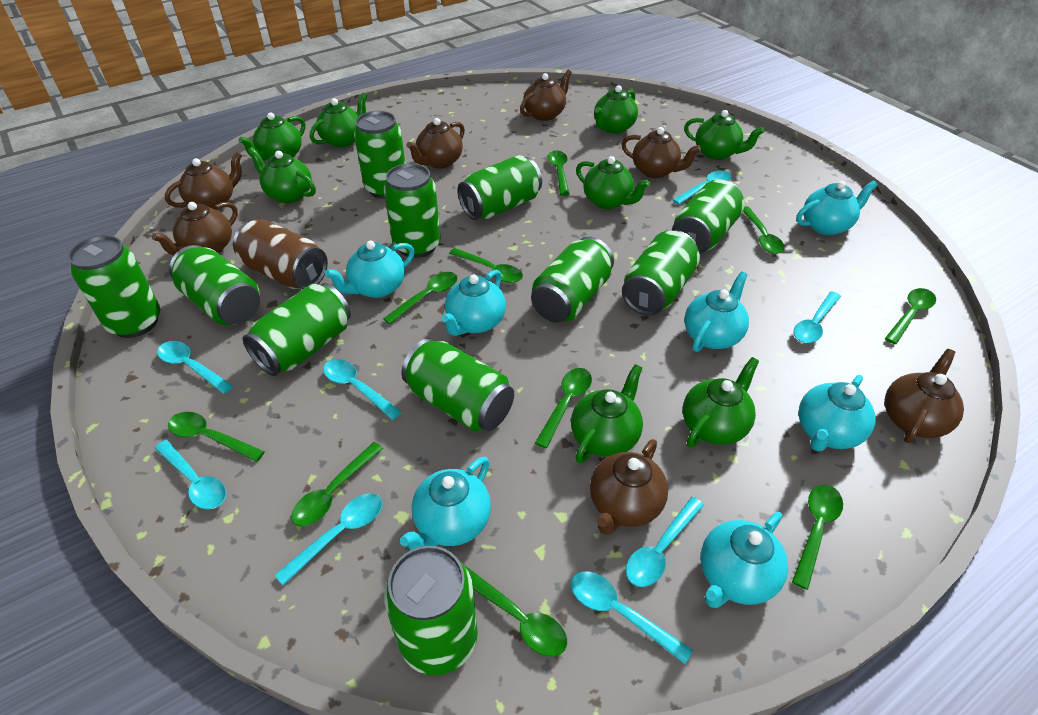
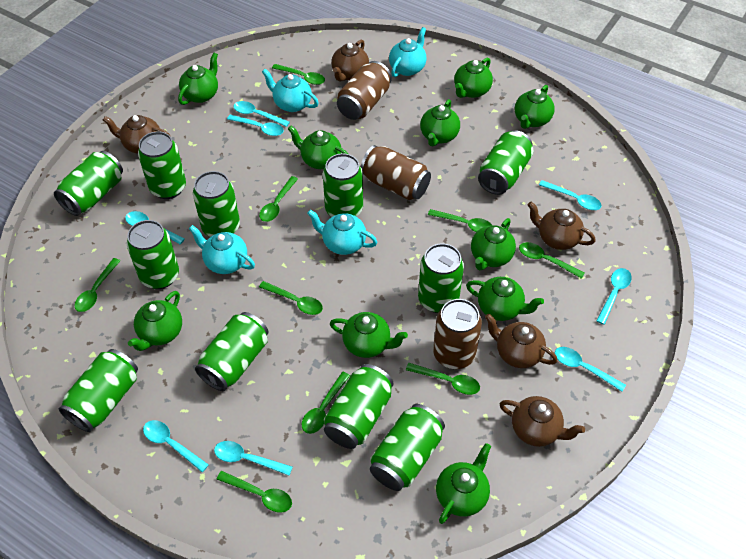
brown can: 1 -> 3
brown teapot: 7 -> 5
green spoon: 10 -> 9
green teapot: 8 -> 10
turquoise teapot: 7 -> 4

